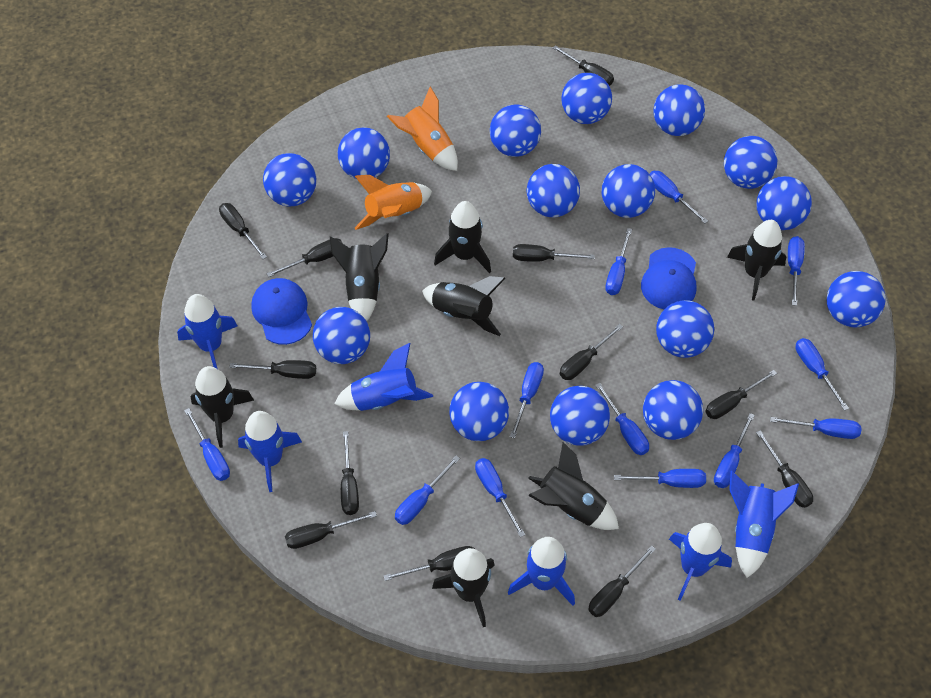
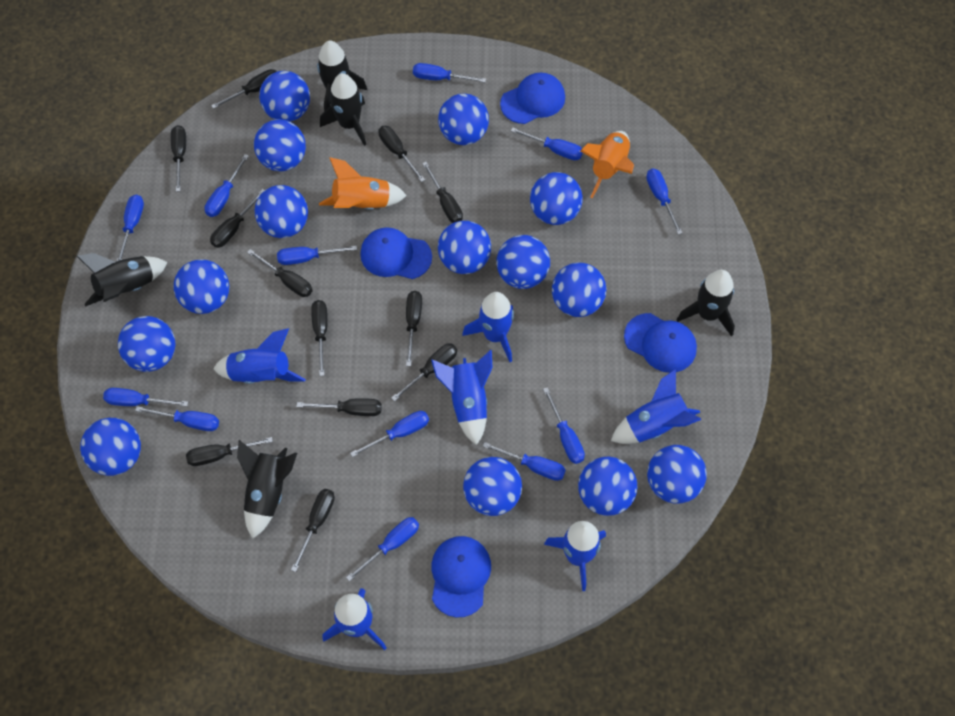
black rocket: 7 -> 5
blue ball: 15 -> 14
blue cap: 2 -> 4

